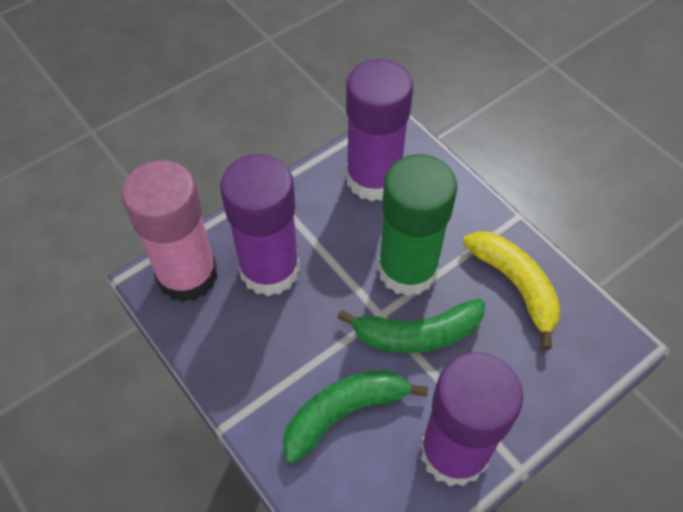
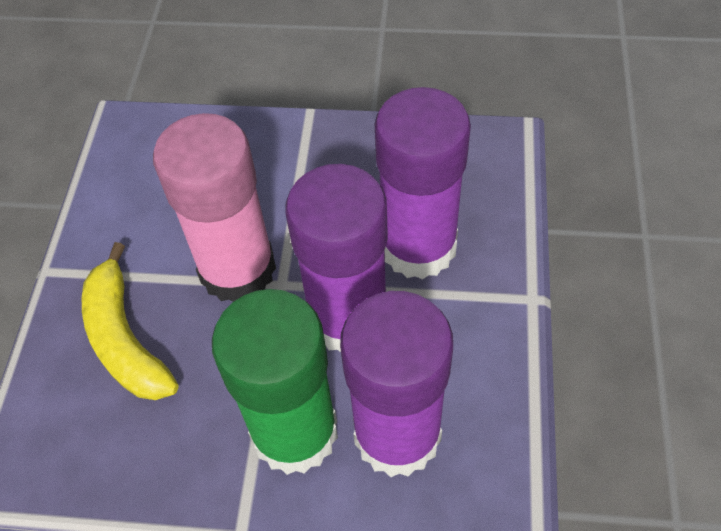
green banana: 2 -> 0

